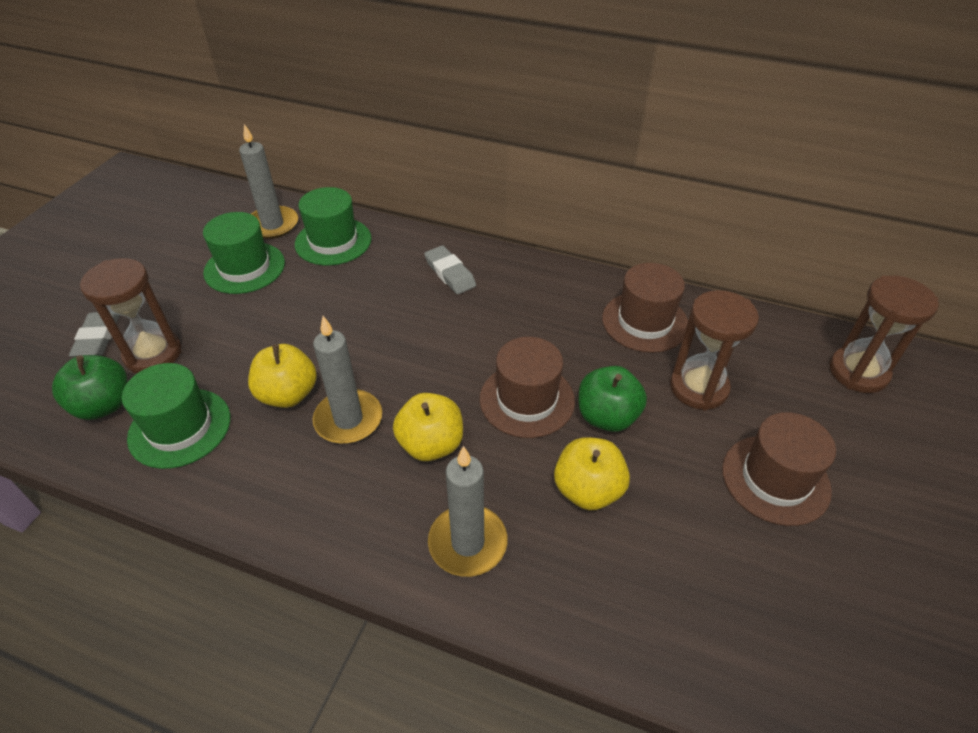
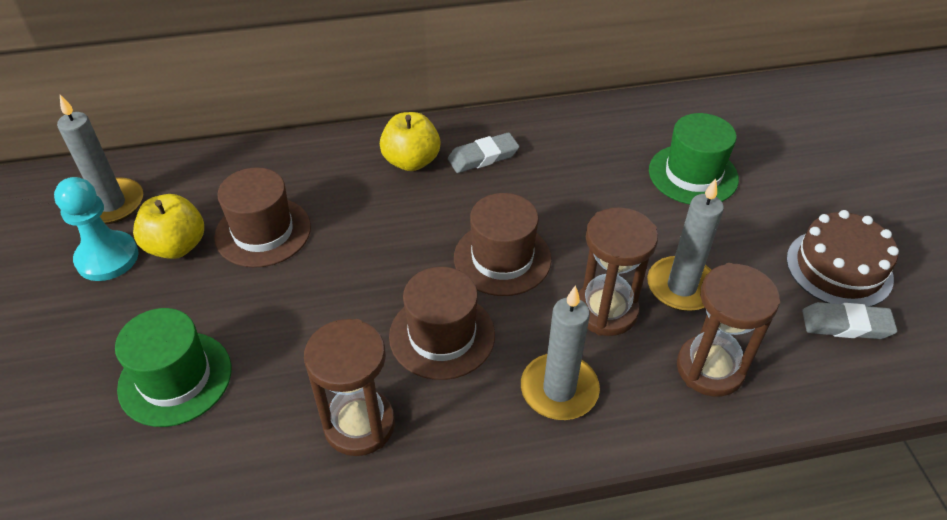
brown cake: 0 -> 1
green apple: 2 -> 0
green hat: 3 -> 2
turquoise pawn: 0 -> 1
yellow apple: 3 -> 2

